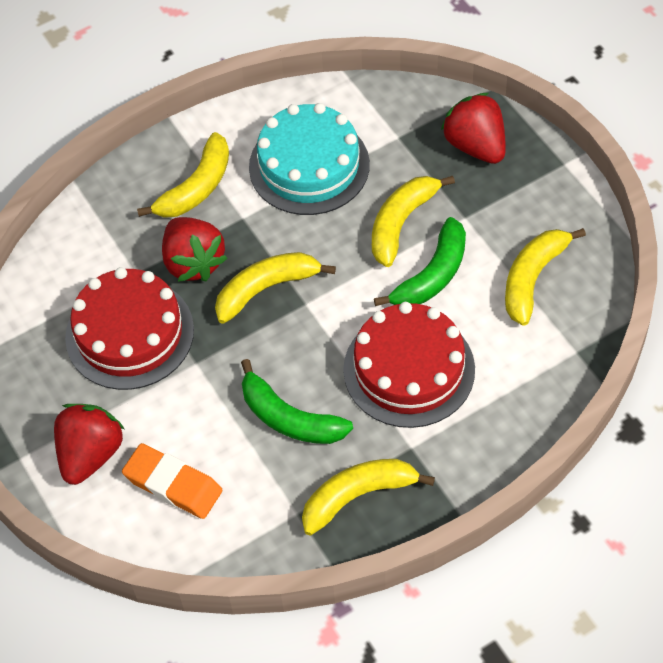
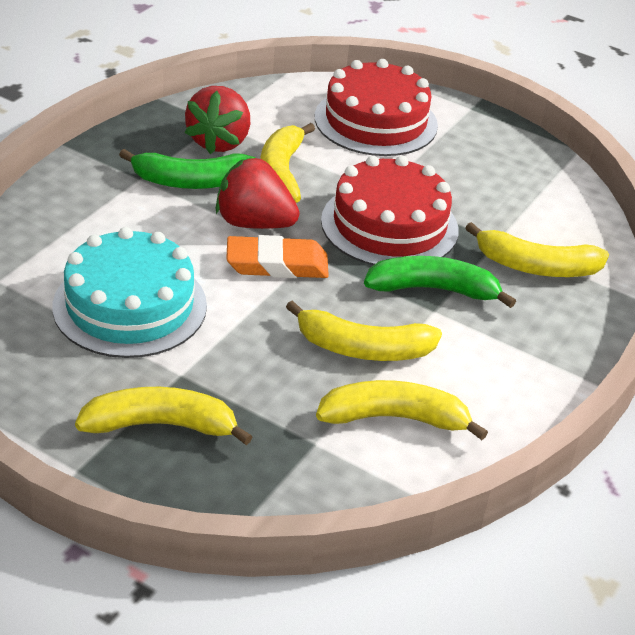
red strawberry: 3 -> 2

